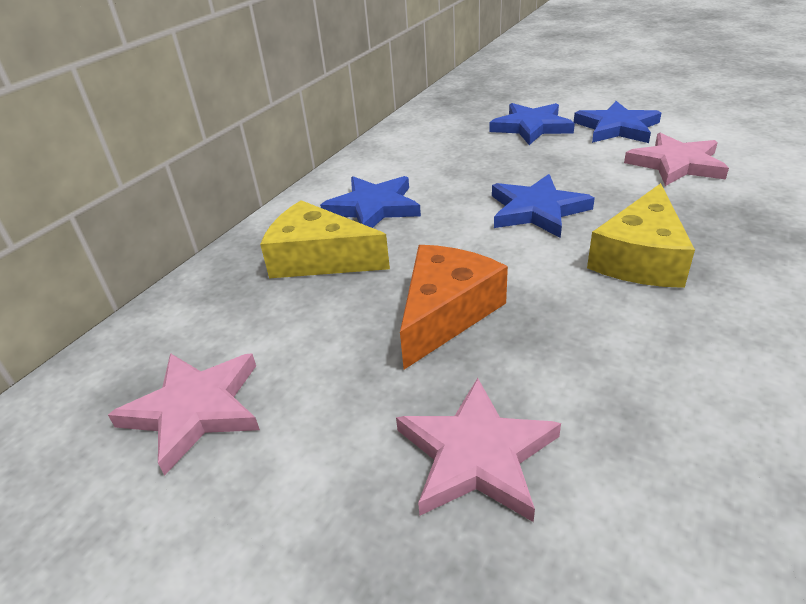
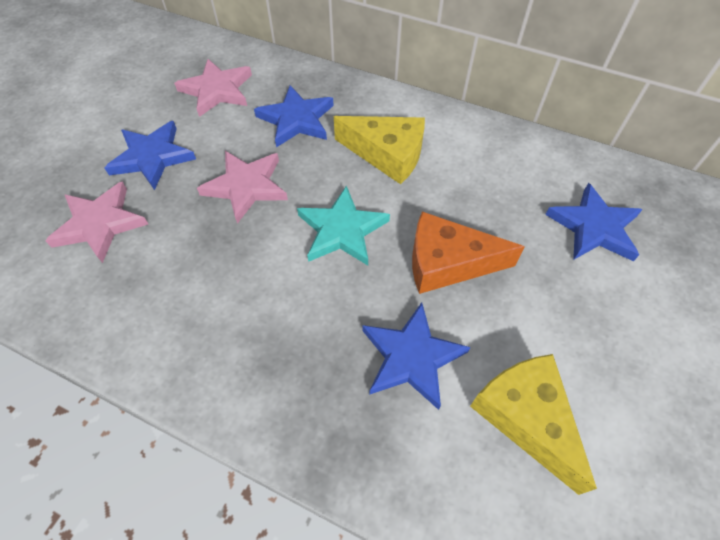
turquoise star: 0 -> 1

